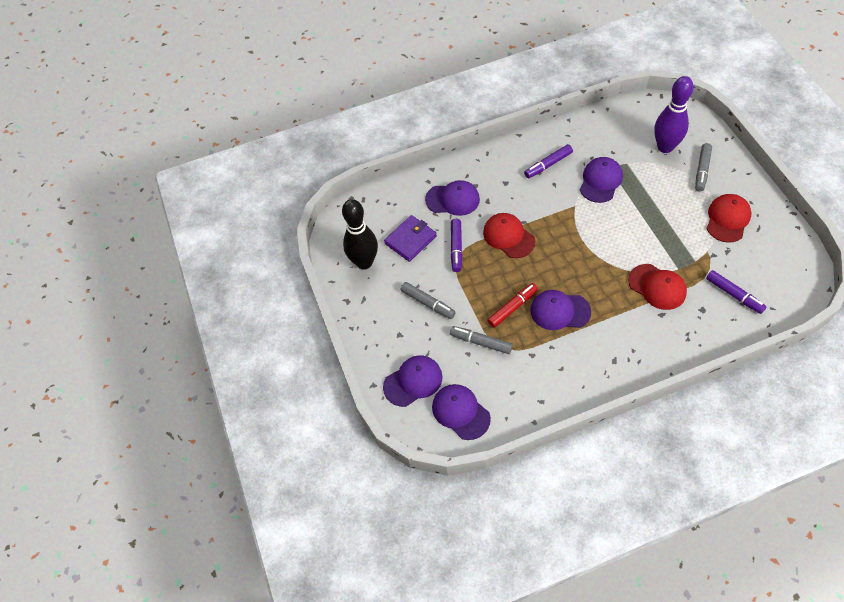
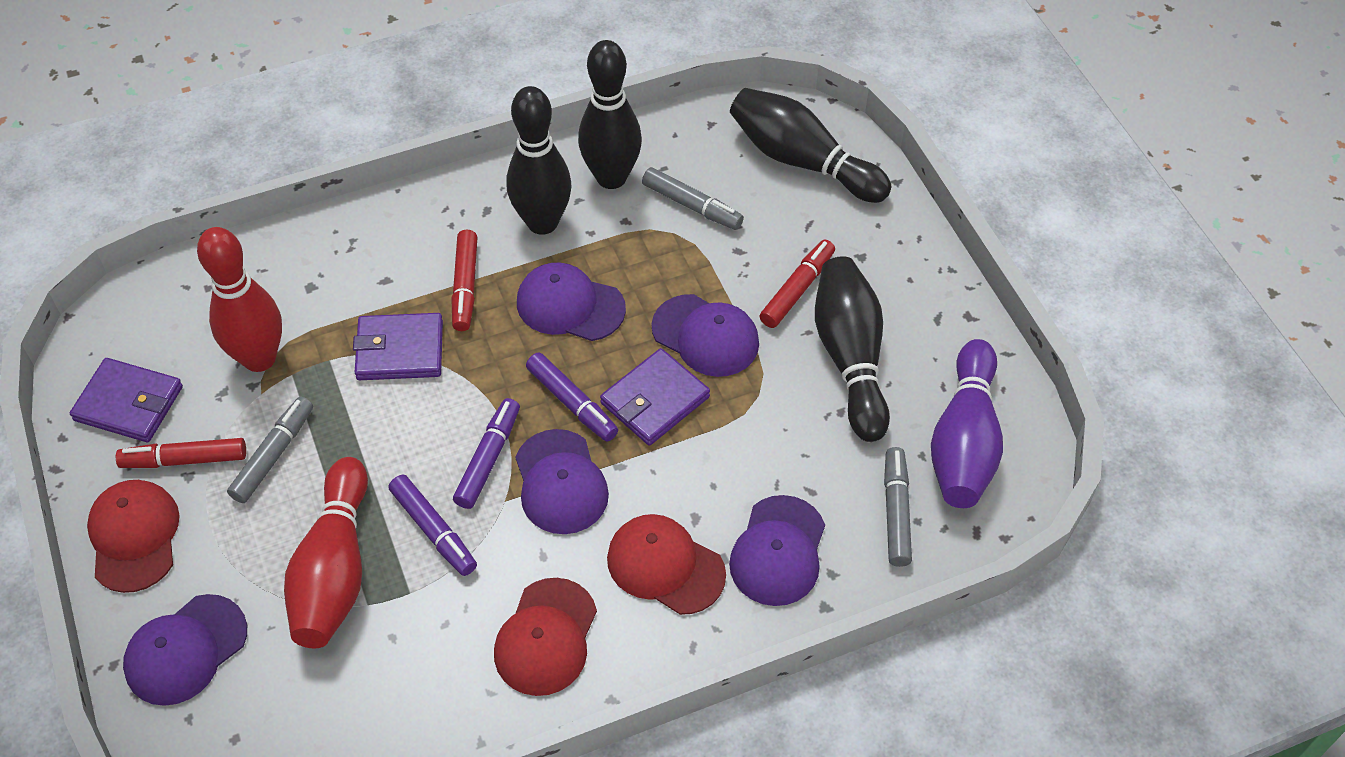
black bowling pin: 1 -> 4
purple wallet: 1 -> 3
red bowling pin: 0 -> 2
red marker: 1 -> 3

